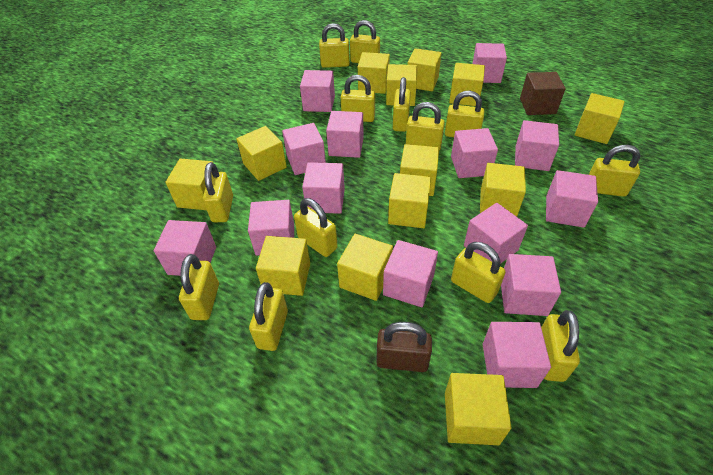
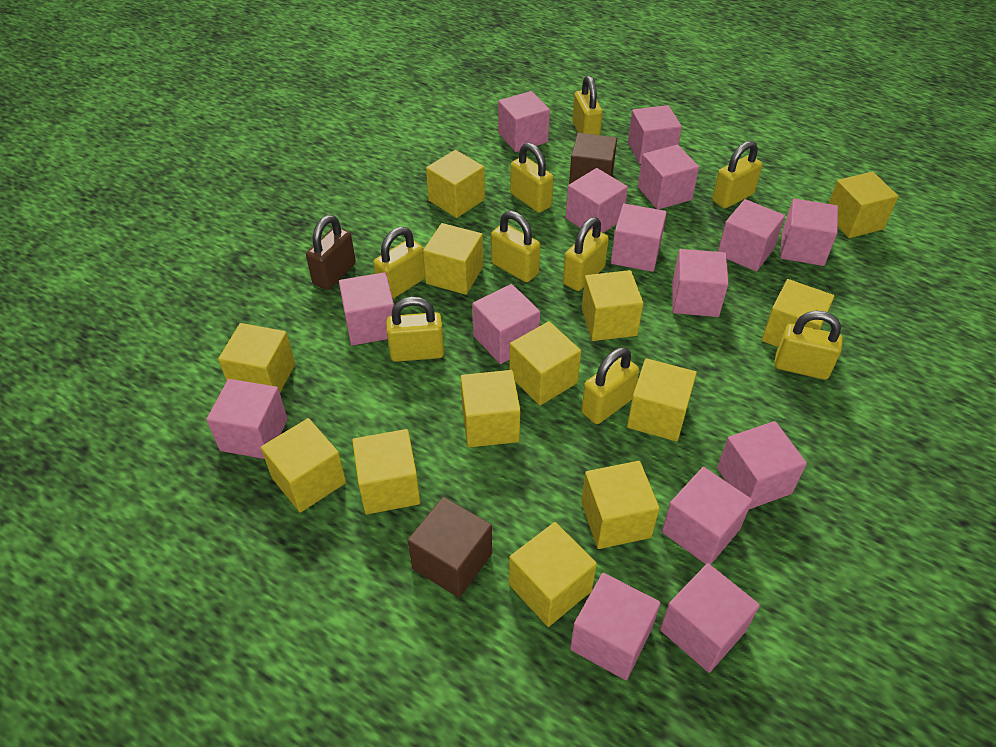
brown cube: 1 -> 2
pink cube: 14 -> 15
yellow padlock: 13 -> 9

